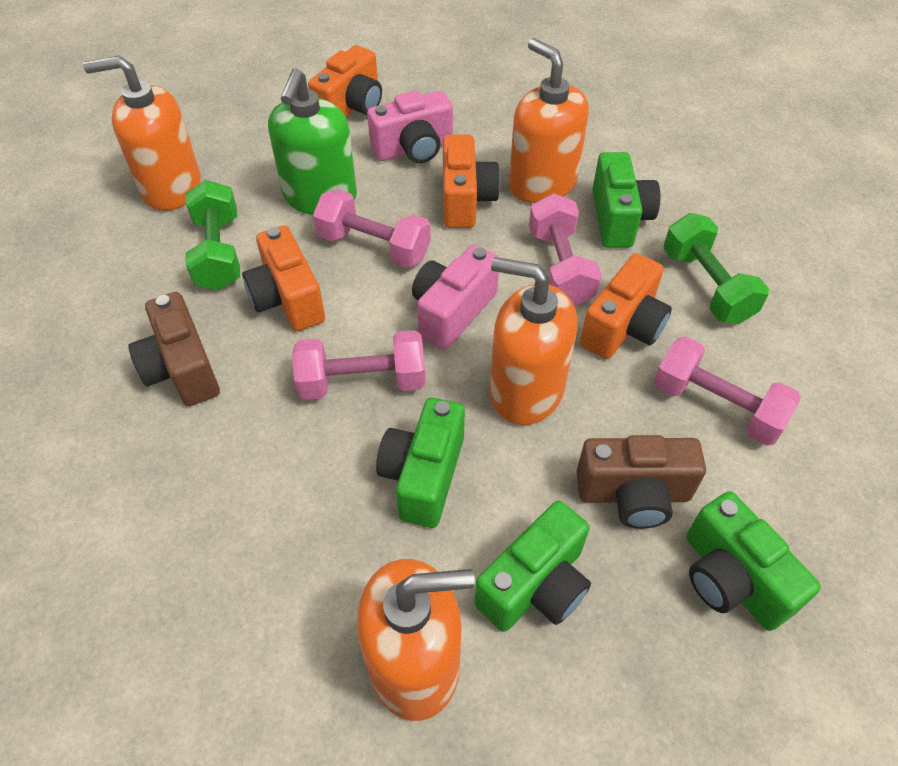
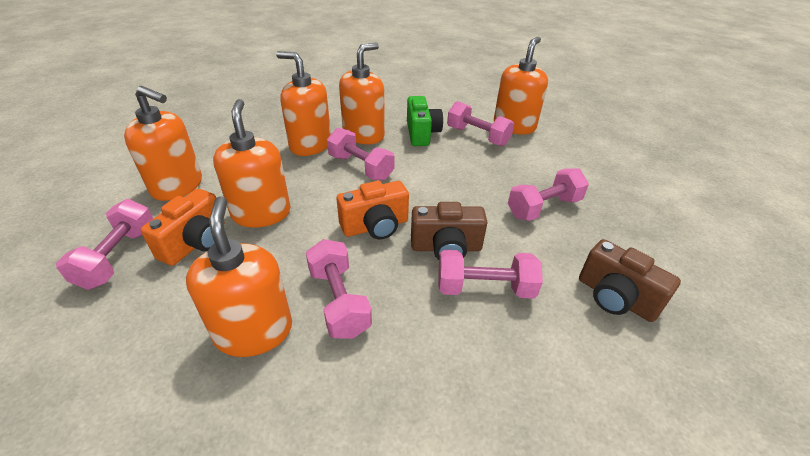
green camera: 4 -> 1
green dumbbell: 2 -> 0
green soap dispenser: 1 -> 0
orange camera: 4 -> 2
orange soap dispenser: 4 -> 6
pink camera: 2 -> 0
pink dumbbell: 4 -> 6

